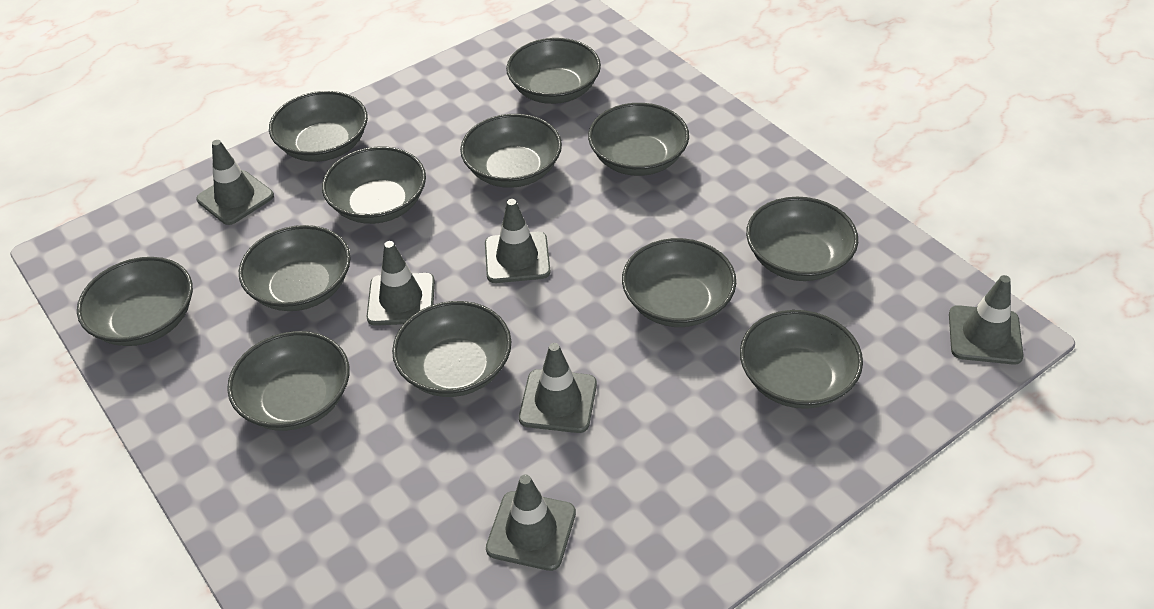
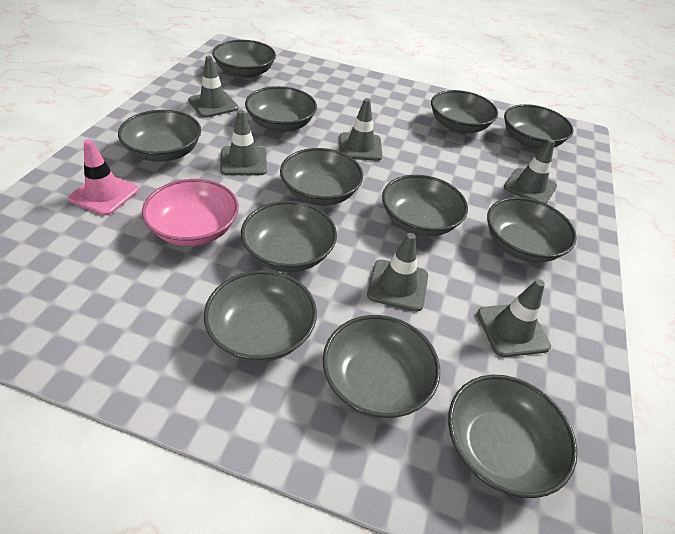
pink bowl: 0 -> 1
pink traffic cone: 0 -> 1

